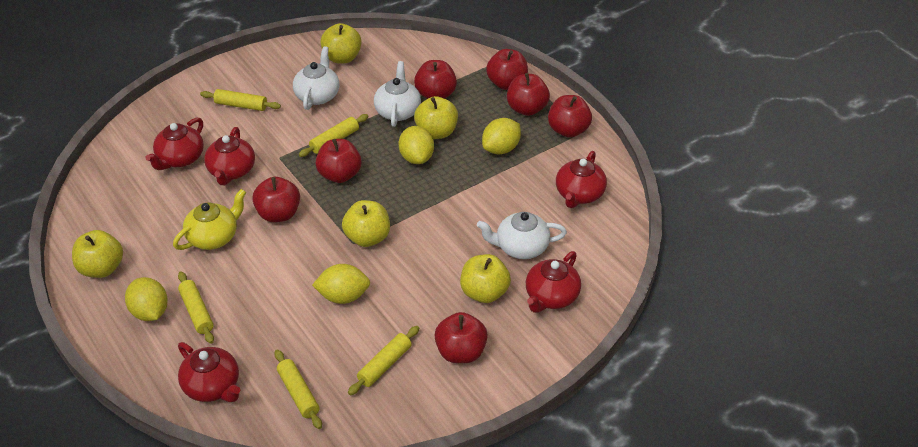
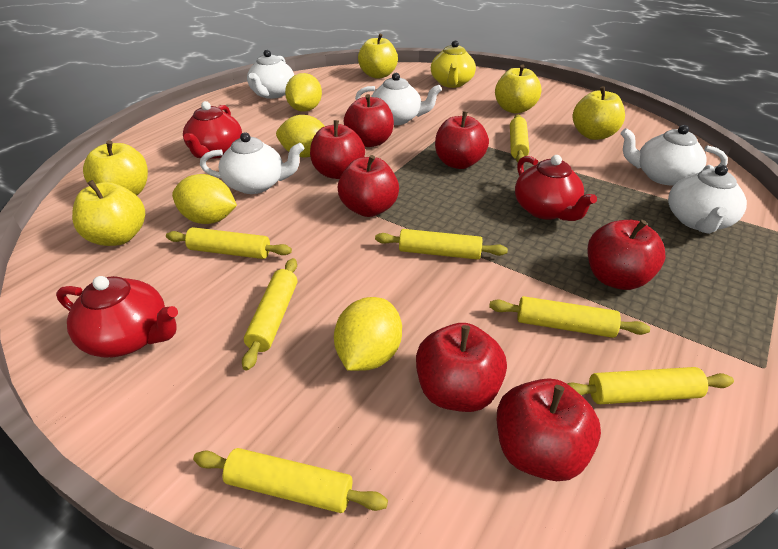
red teapot: 5 -> 3
white teapot: 3 -> 5
yellow rolling pin: 5 -> 7

